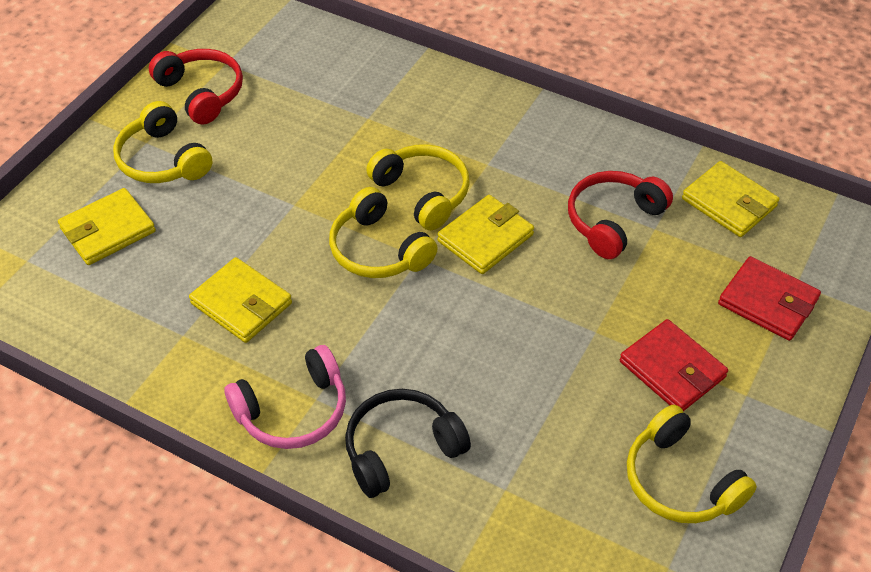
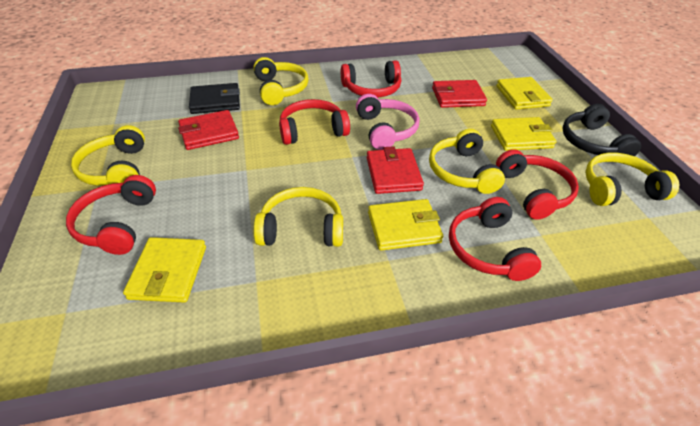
black wallet: 0 -> 1
red headphones: 2 -> 5
red wallet: 2 -> 3
yellow headphones: 4 -> 5

